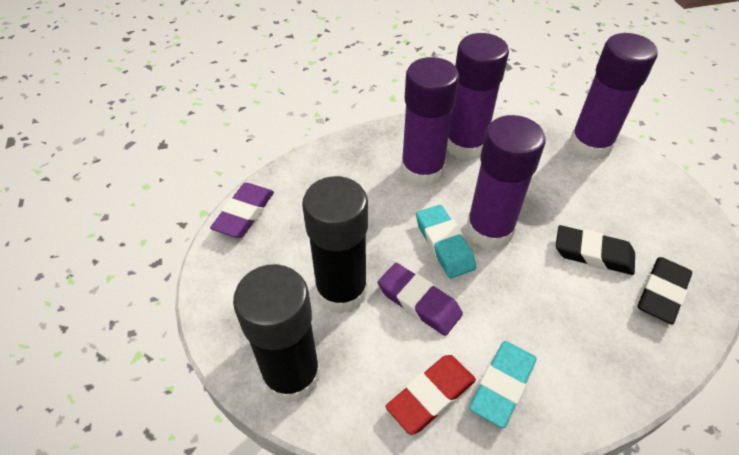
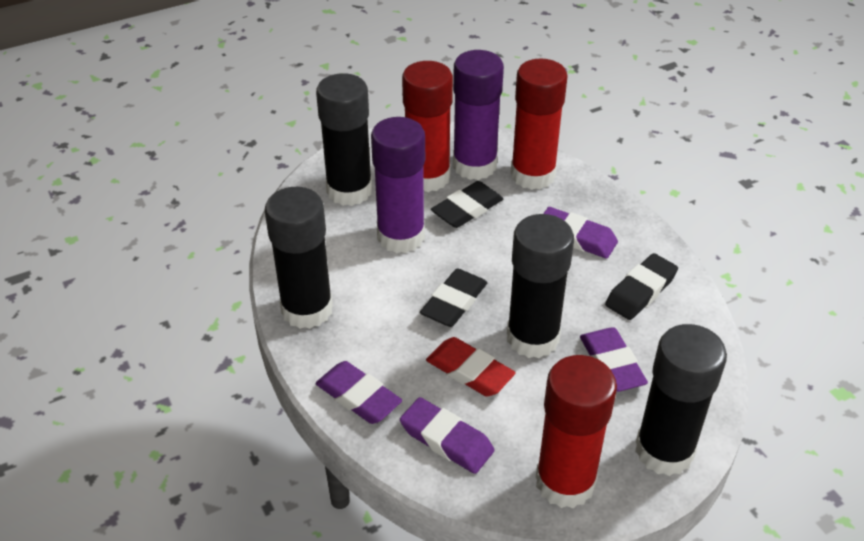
black eraser: 2 -> 3
black glue stick: 2 -> 4
purple eraser: 2 -> 4
purple glue stick: 4 -> 2
red glue stick: 0 -> 3
turquoise eraser: 2 -> 0

